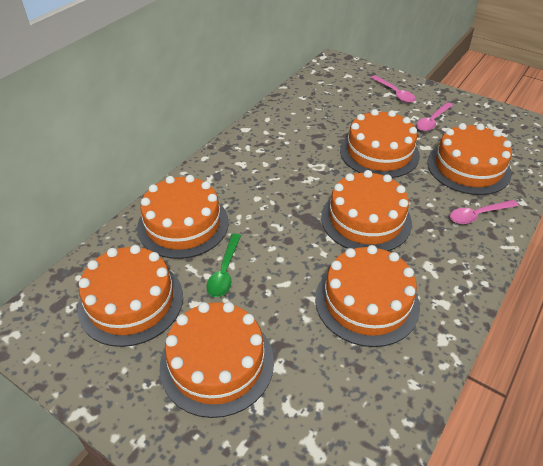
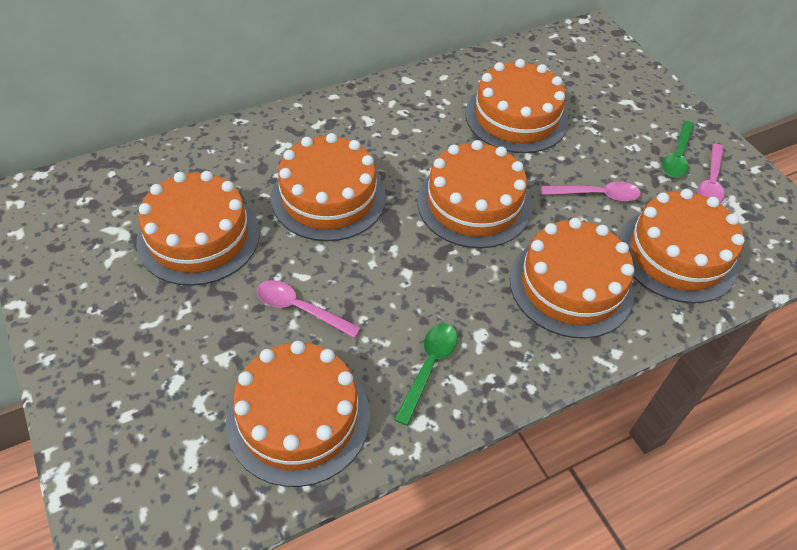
green spoon: 1 -> 2

